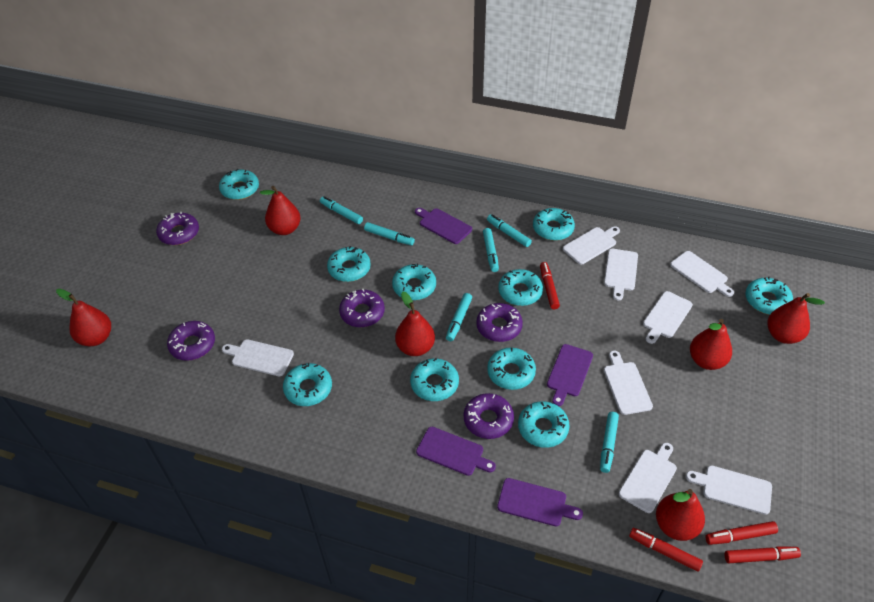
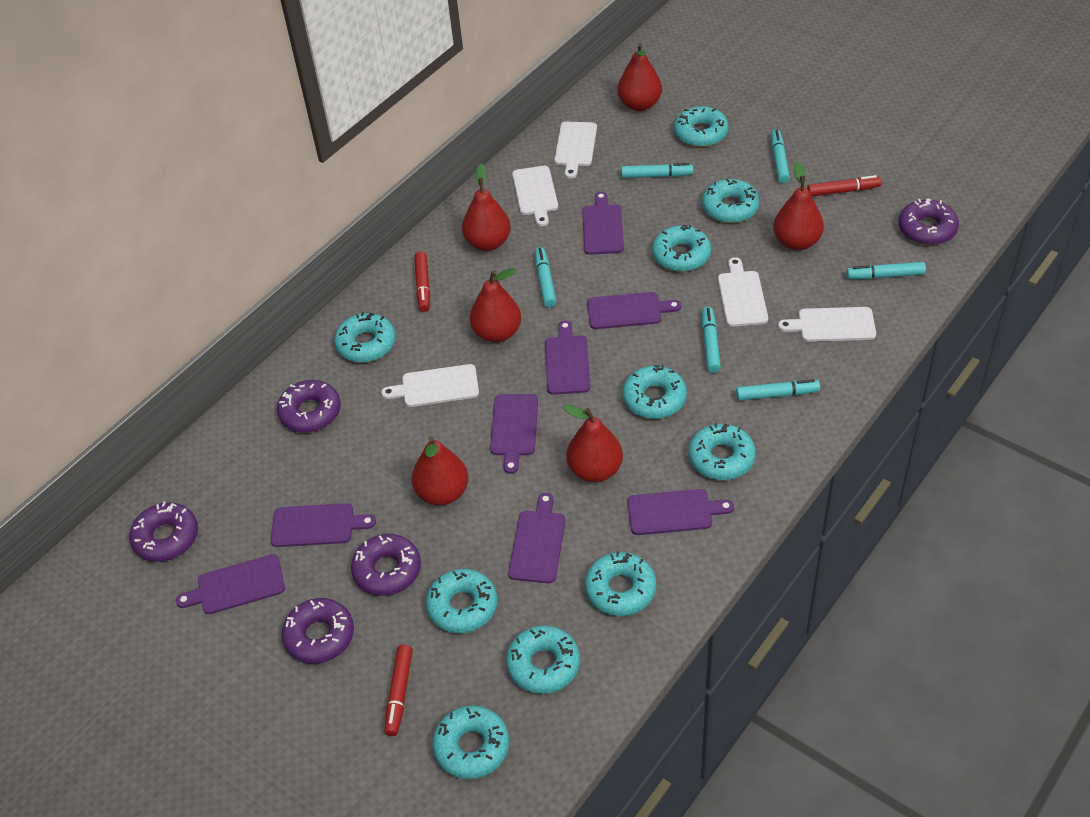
purple cutting board: 4 -> 8
red marker: 4 -> 3
white cutting board: 8 -> 5

